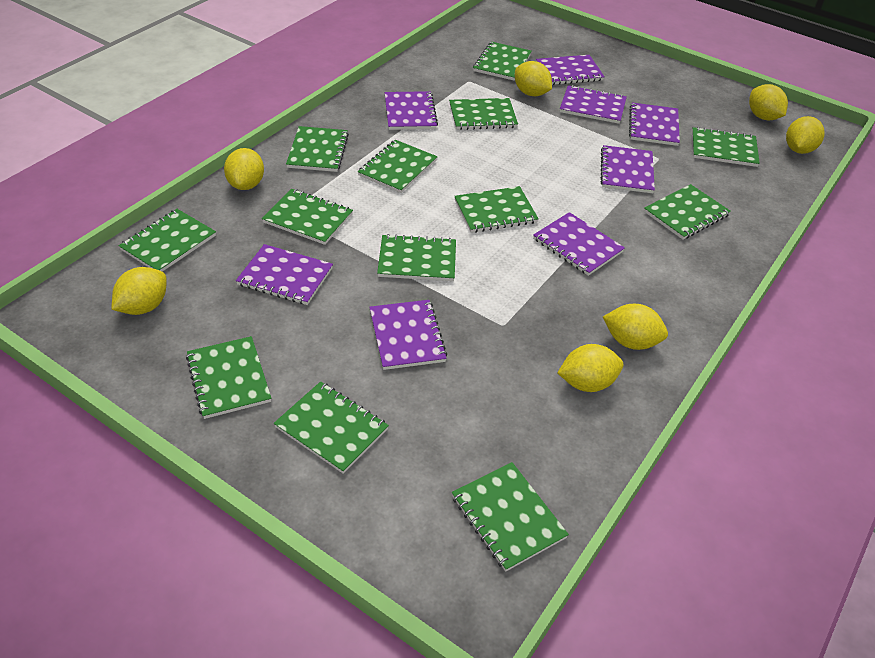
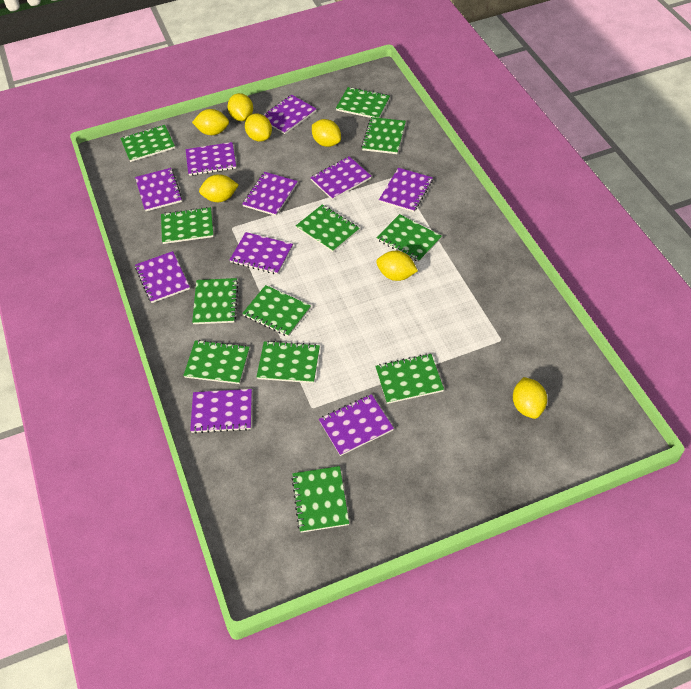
green notebook: 13 -> 12
purple notebook: 8 -> 10

